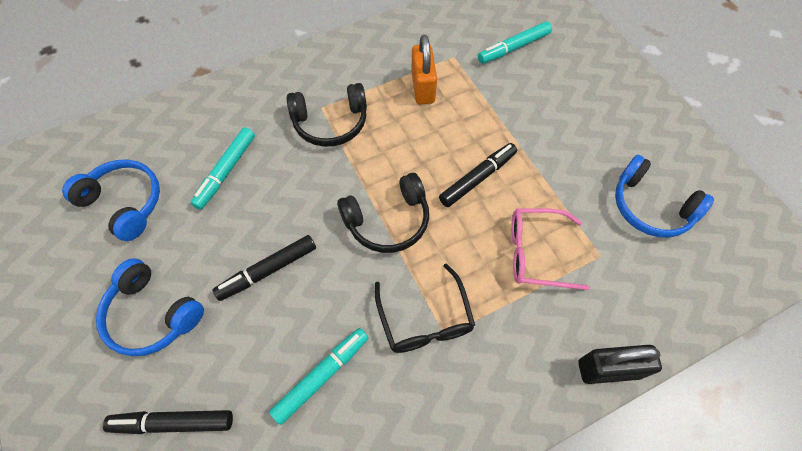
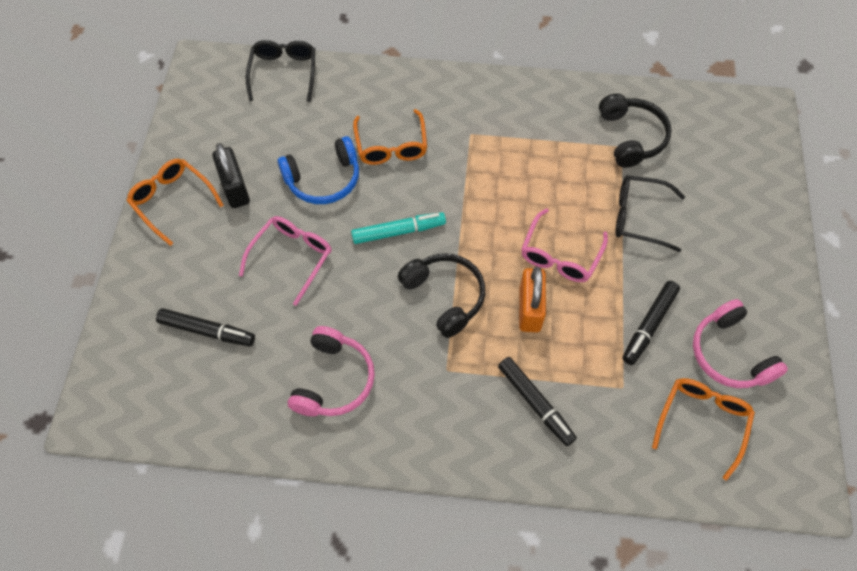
black glasses: 1 -> 2
blue headphones: 3 -> 1
orange glasses: 0 -> 3
pink glasses: 1 -> 2
pink headphones: 0 -> 2
turquoise marker: 3 -> 1

